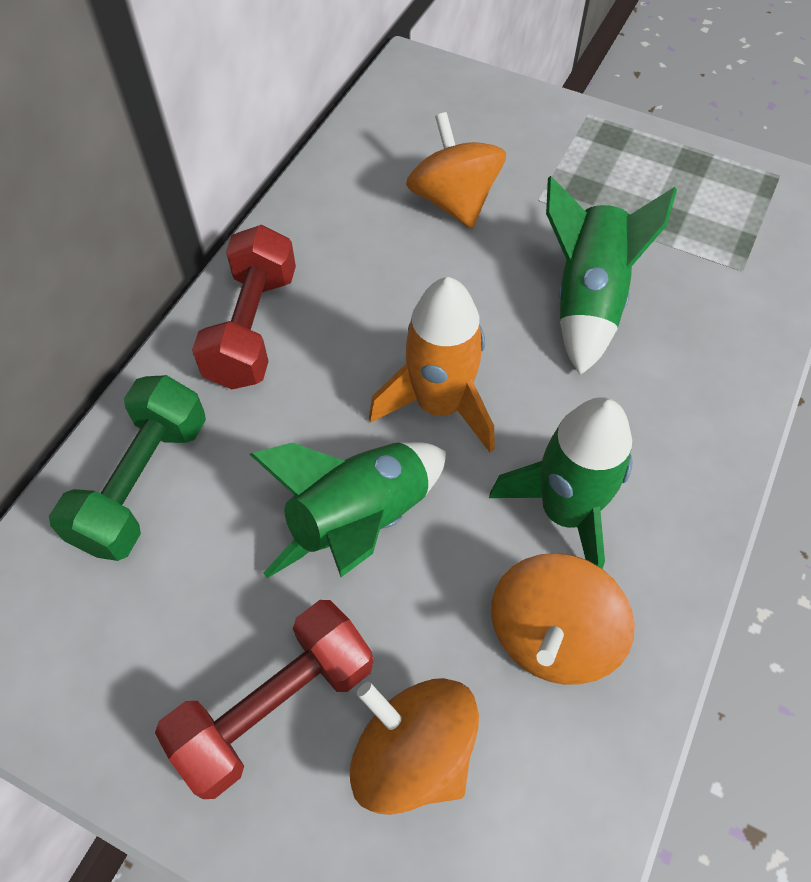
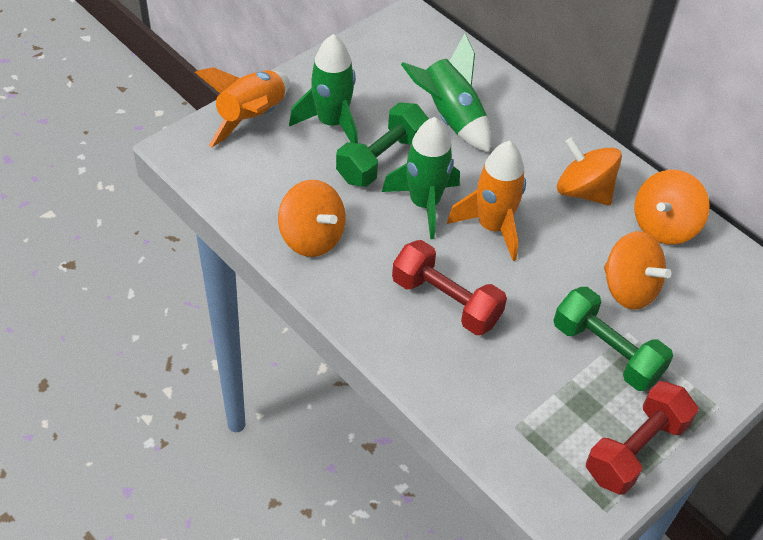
green dumbbell: 1 -> 2
orange rocket: 1 -> 2
orange spinning top: 3 -> 4

